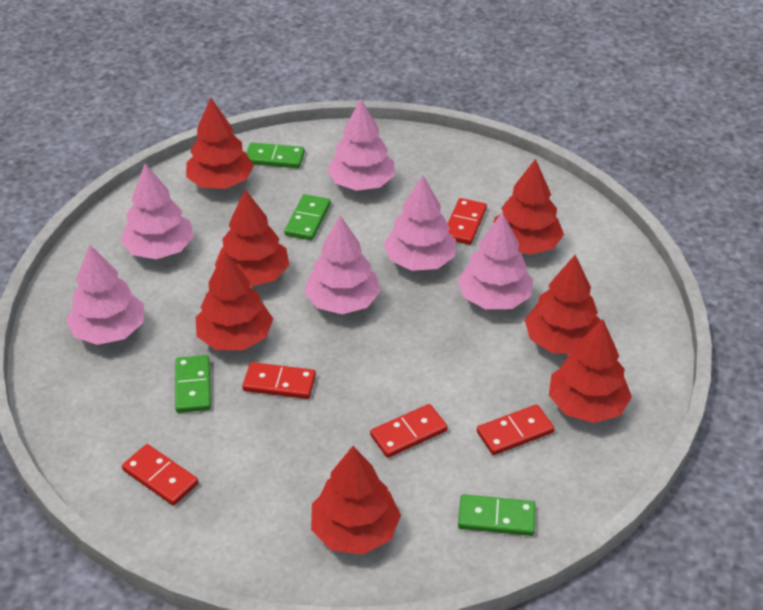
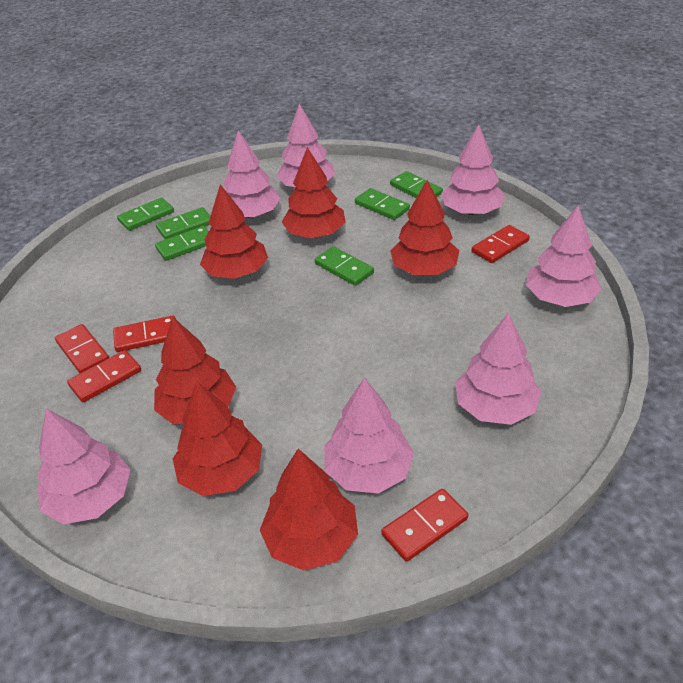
green domino: 4 -> 6
pink tree: 6 -> 7
red tree: 7 -> 6

